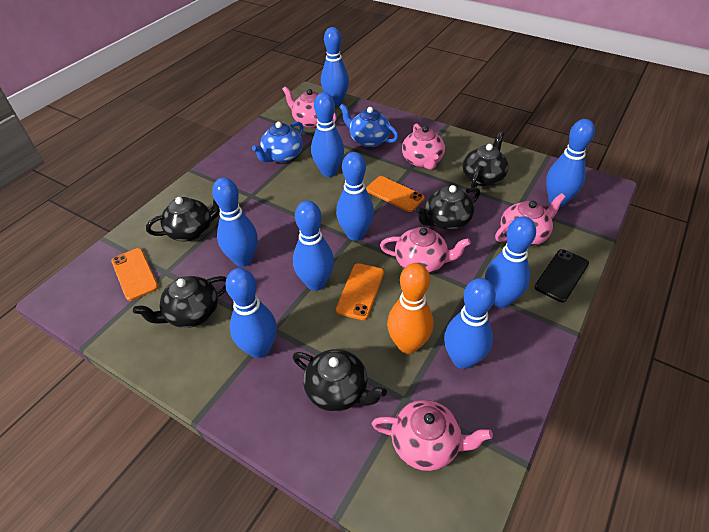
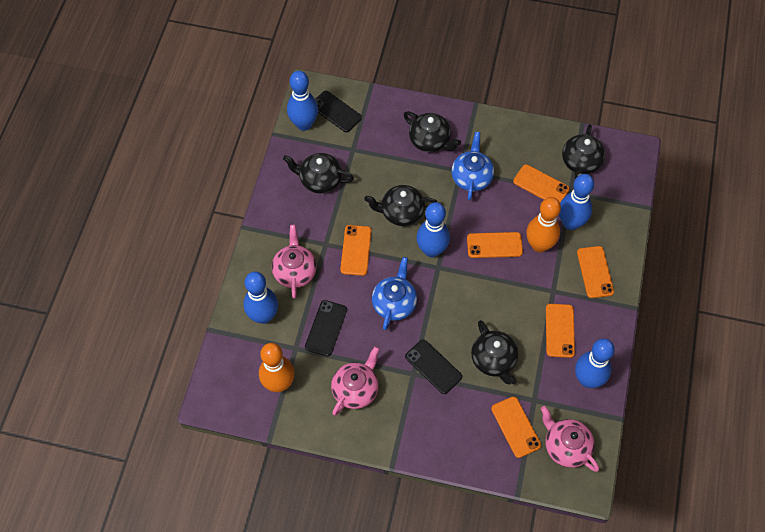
black phone: 1 -> 3
blue bowling pin: 9 -> 5
orange bowling pin: 1 -> 2
orange phone: 3 -> 6
pink teapot: 5 -> 3

